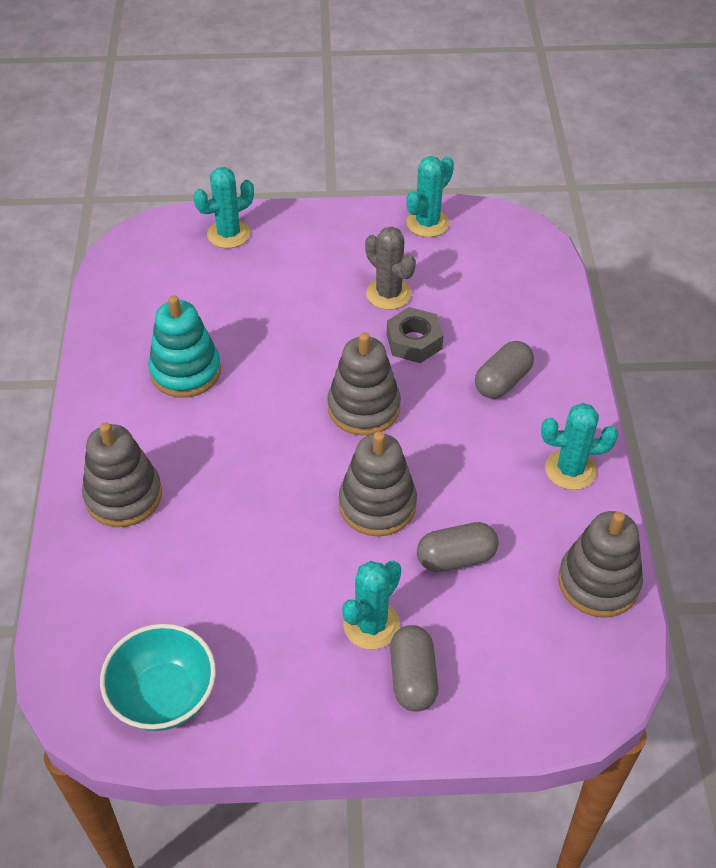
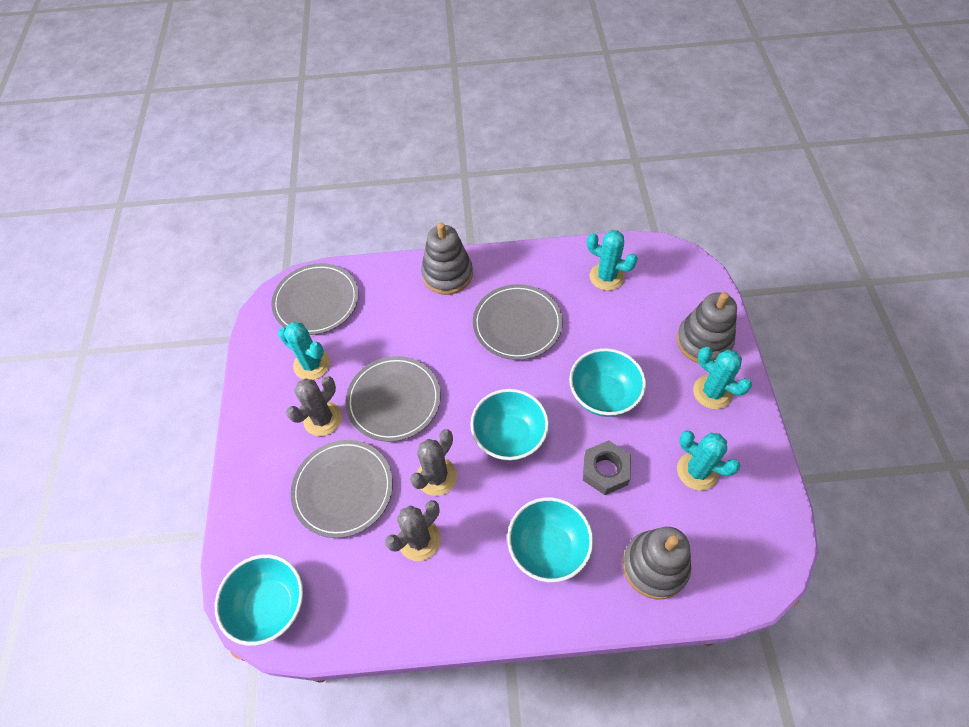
grey cactus: 1 -> 3
grey capsule: 3 -> 0
grey plate: 0 -> 4
grey stacking toy: 4 -> 3
turquoise bowl: 1 -> 4
turquoise stacking toy: 1 -> 0

